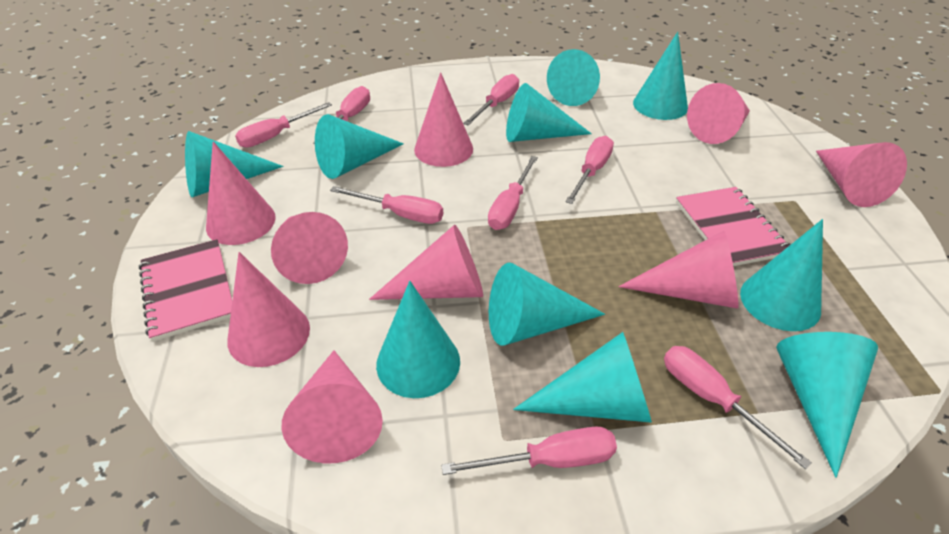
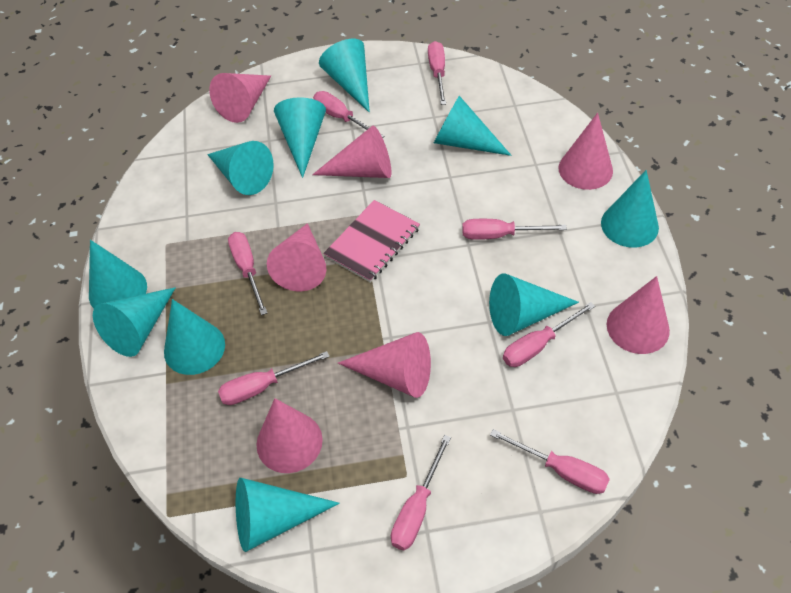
pink cone: 9 -> 7
pink notebook: 2 -> 1

